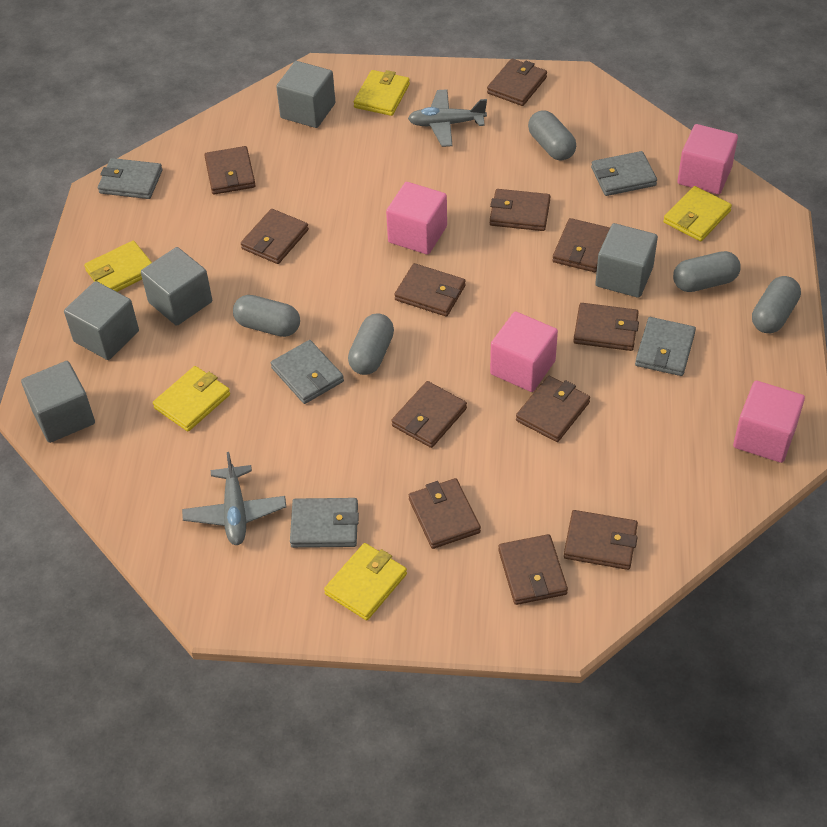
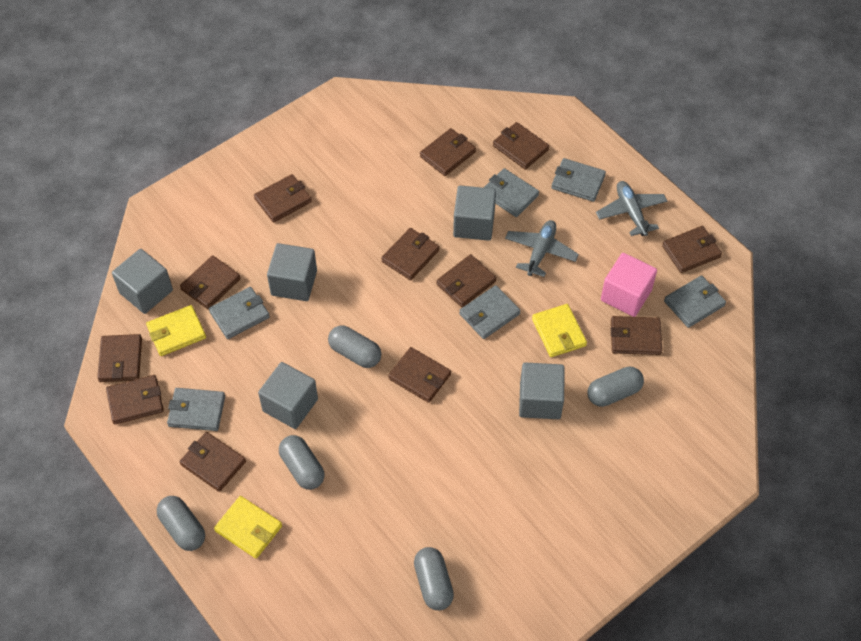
grey wallet: 5 -> 6
pink cube: 4 -> 1
yellow wallet: 5 -> 3

